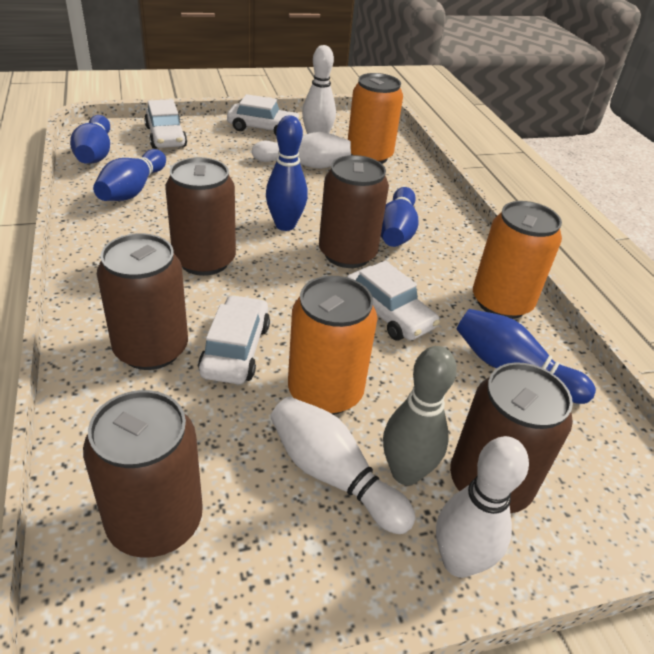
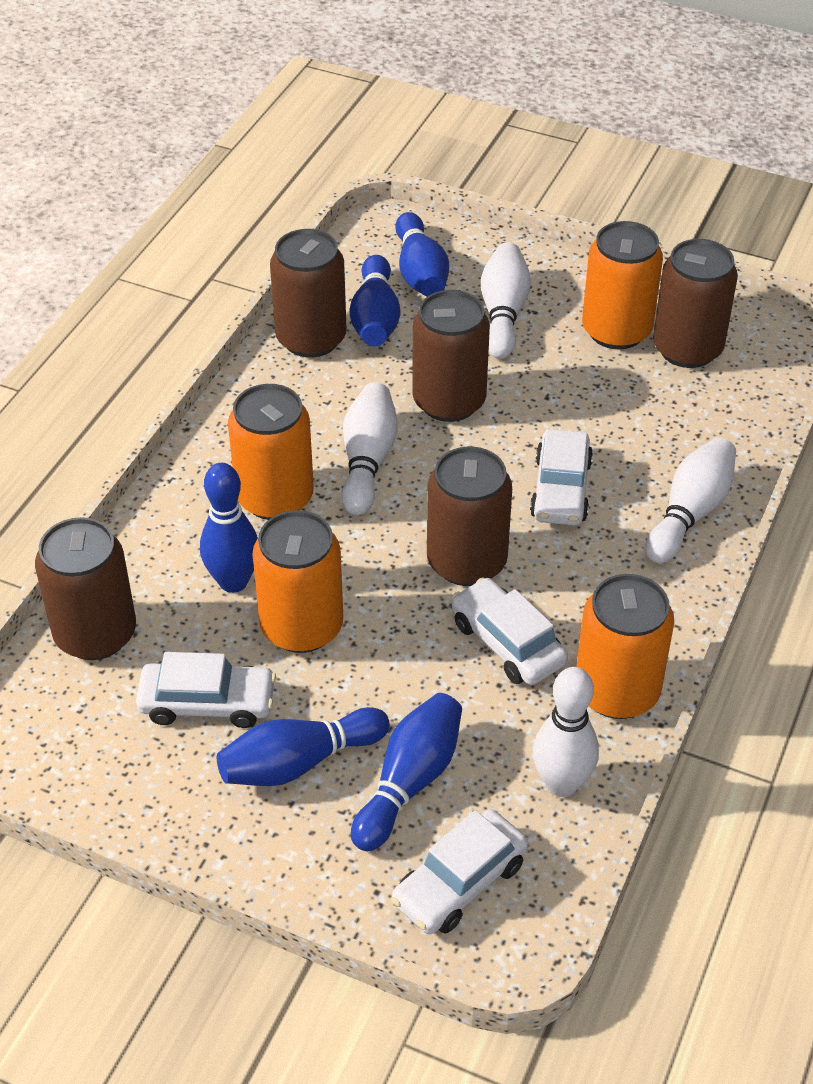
grey bowling pin: 1 -> 0
orange can: 3 -> 4

